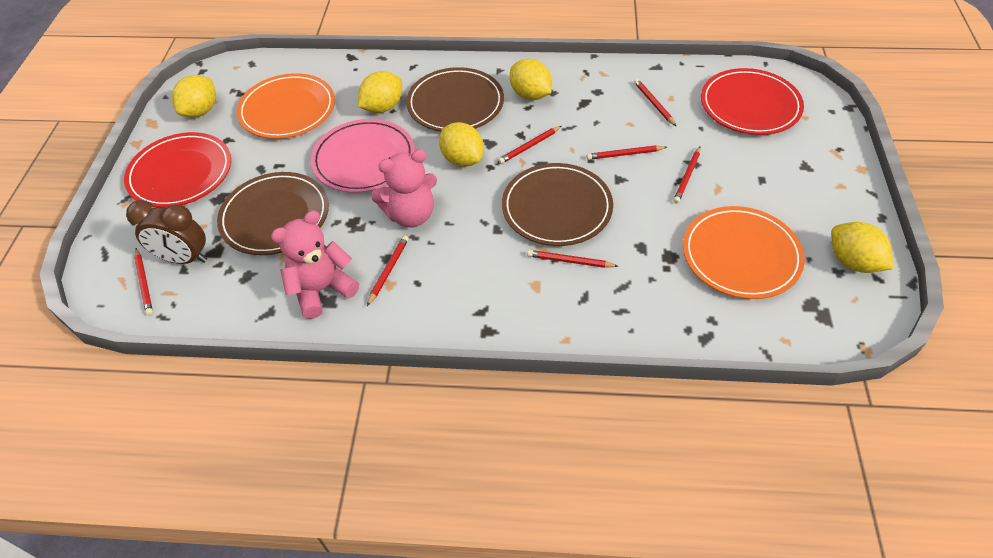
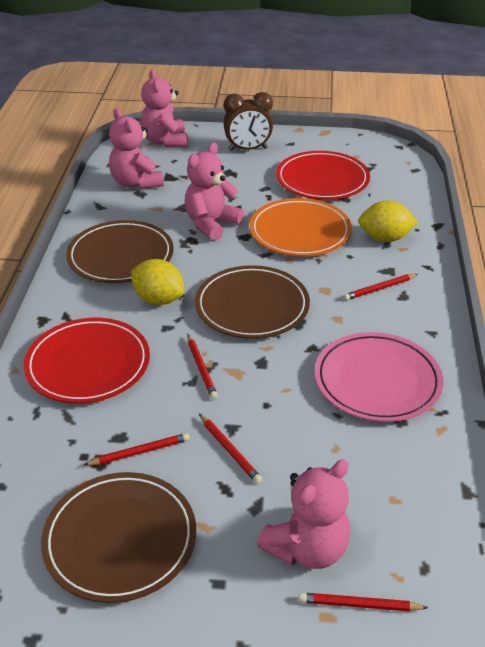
orange plate: 2 -> 1
pink teddy bear: 2 -> 4
red pencil: 7 -> 5
yellow lemon: 5 -> 2

